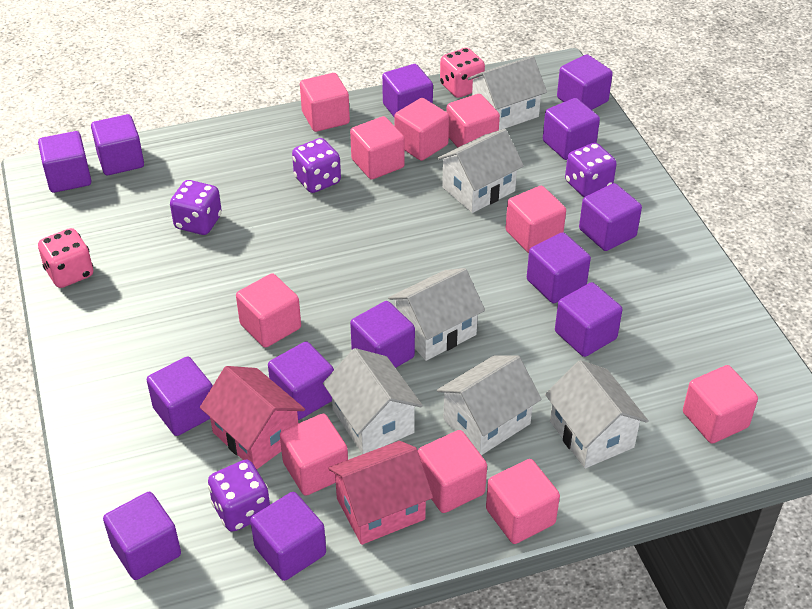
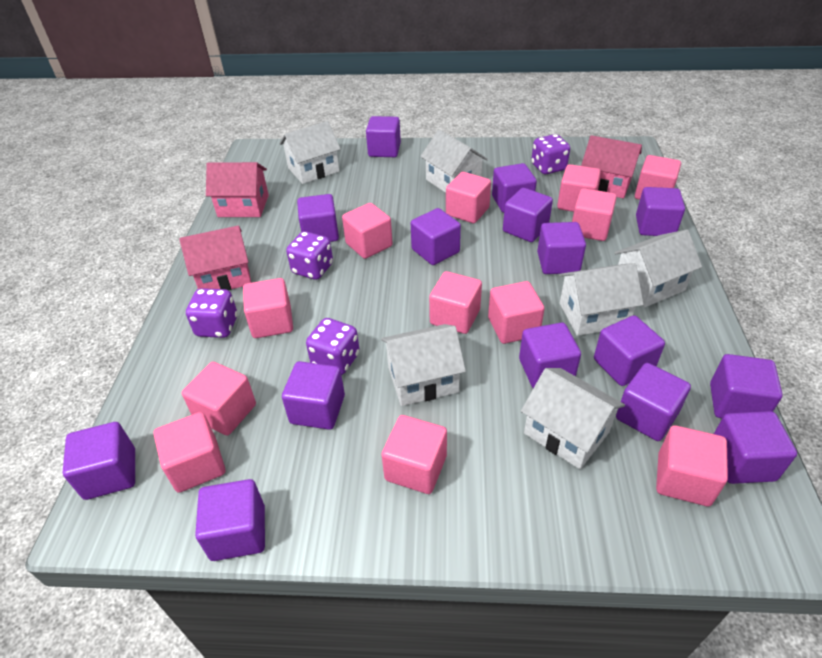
pink cube: 10 -> 12
pink dice: 2 -> 0
pink house: 2 -> 3
purple cube: 13 -> 15

